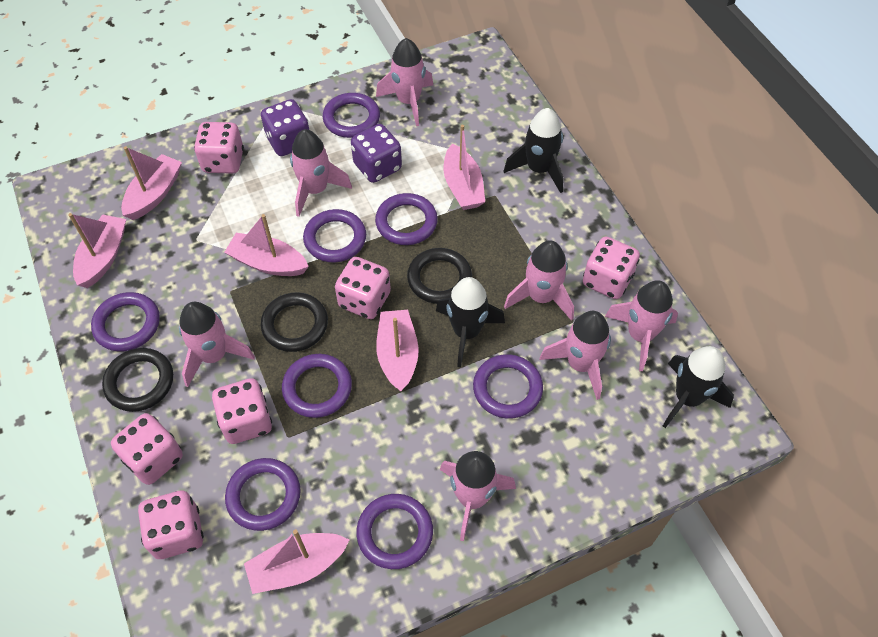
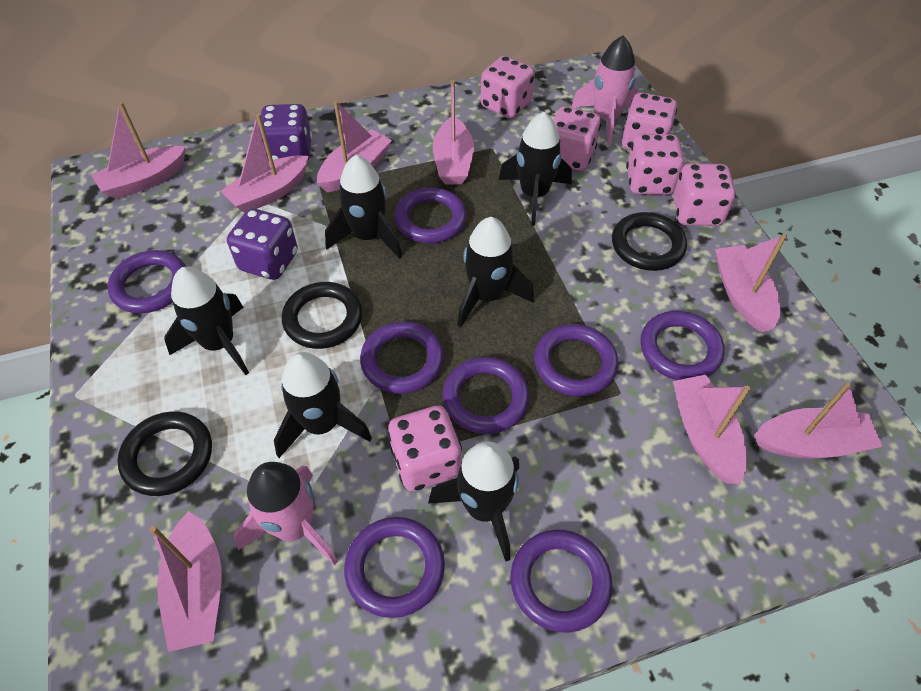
black rocket: 3 -> 6
pink boat: 6 -> 8
pink rocket: 7 -> 2

